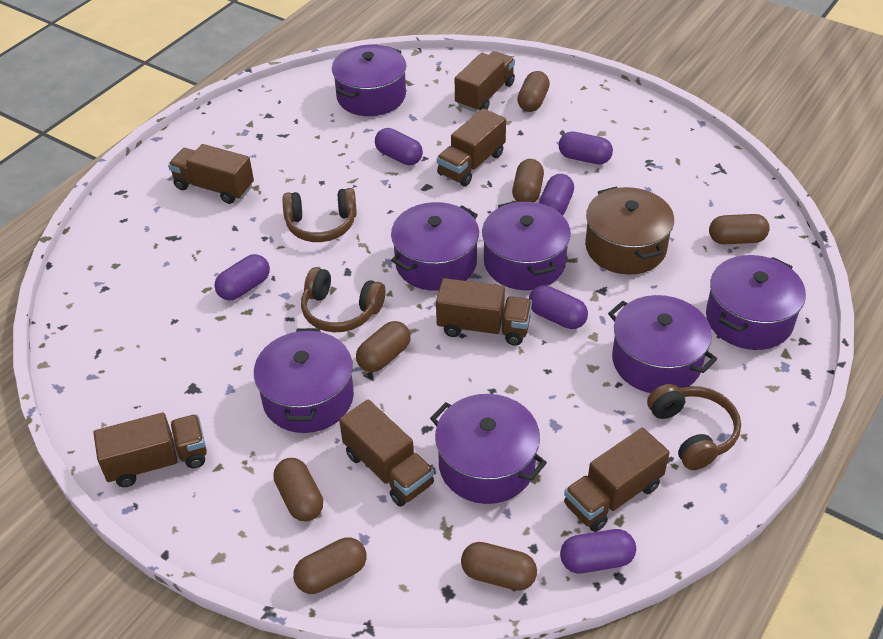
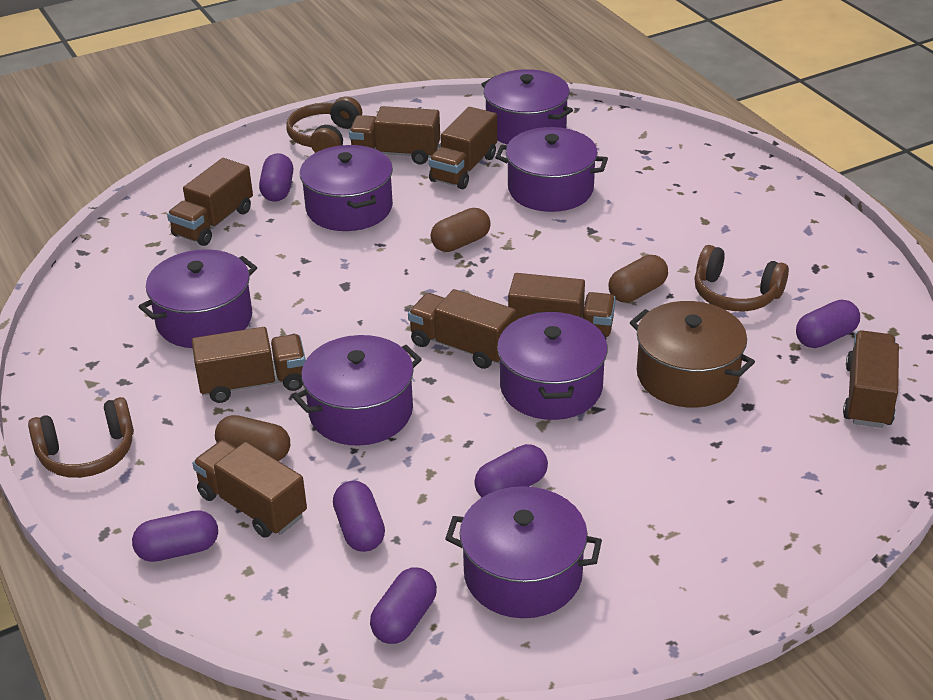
brown capsule: 7 -> 3
brown truck: 7 -> 8

